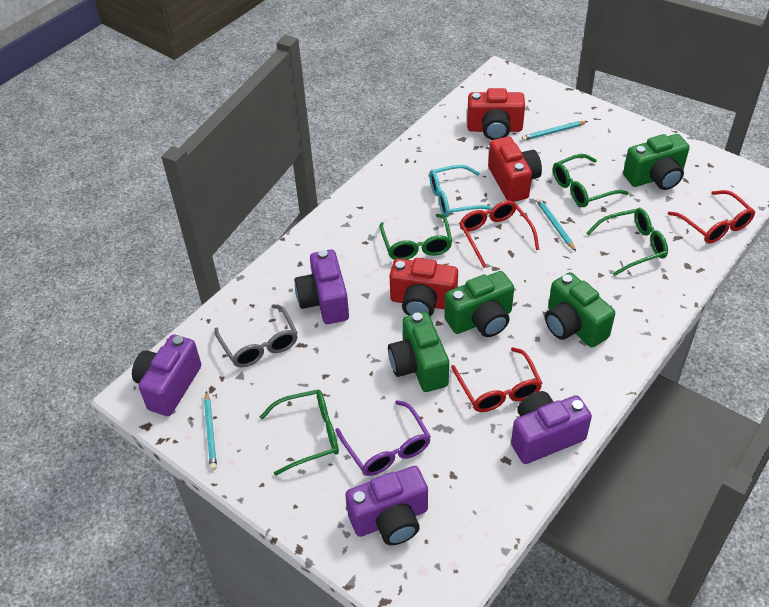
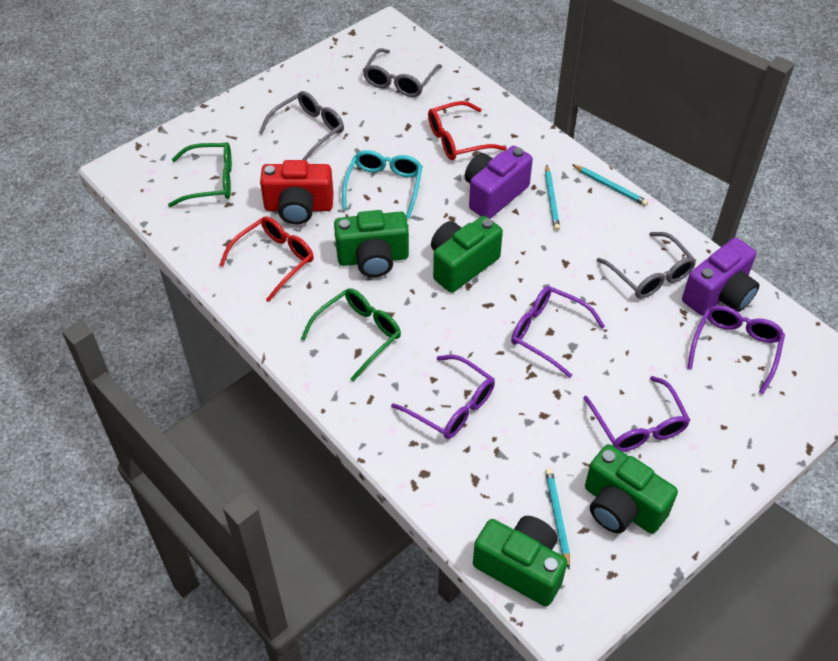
green glasses: 4 -> 2
grey glasses: 1 -> 3
purple camera: 4 -> 2
purple glasses: 1 -> 4
red camera: 3 -> 1
red glasses: 3 -> 2

